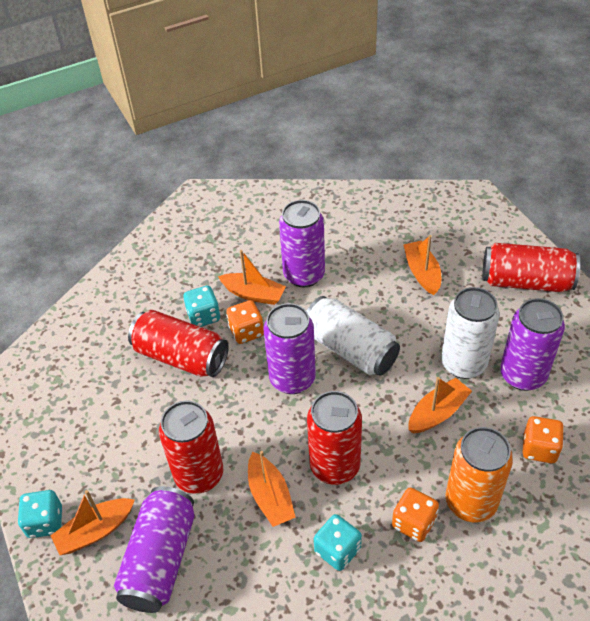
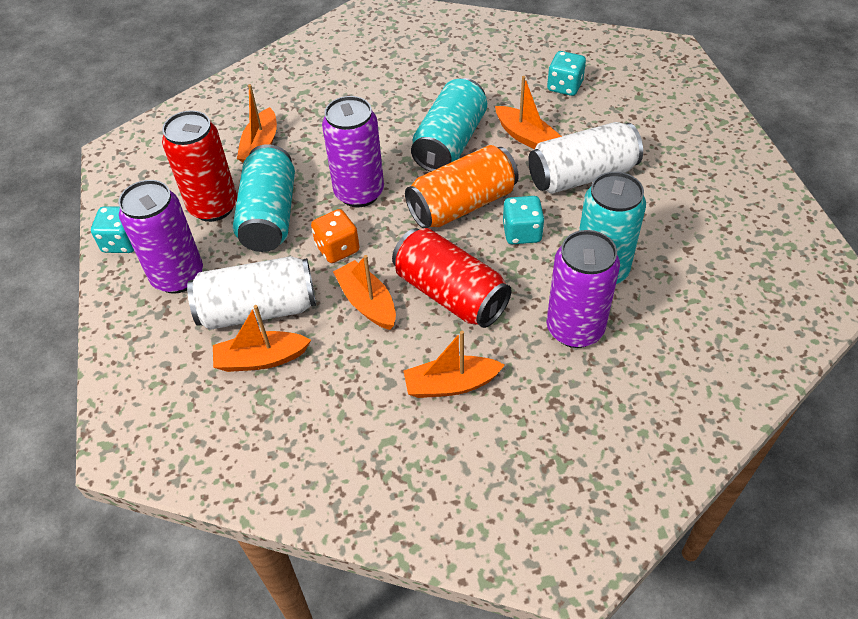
orange dice: 3 -> 1
purple can: 4 -> 3
red can: 4 -> 2
turquoise can: 0 -> 3

